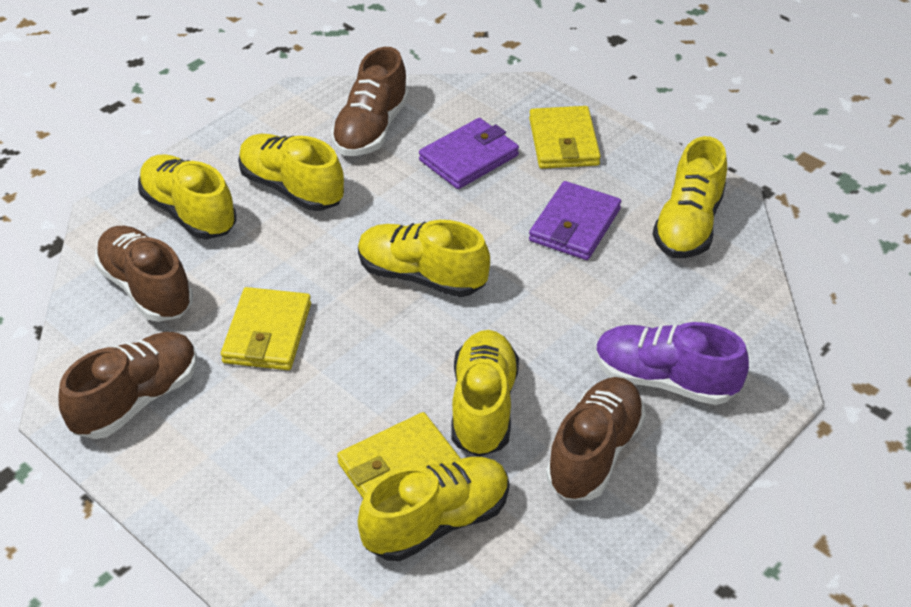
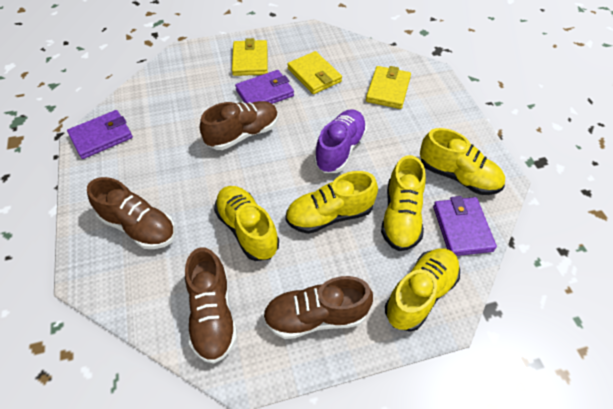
purple wallet: 2 -> 3
yellow shoe: 6 -> 5

